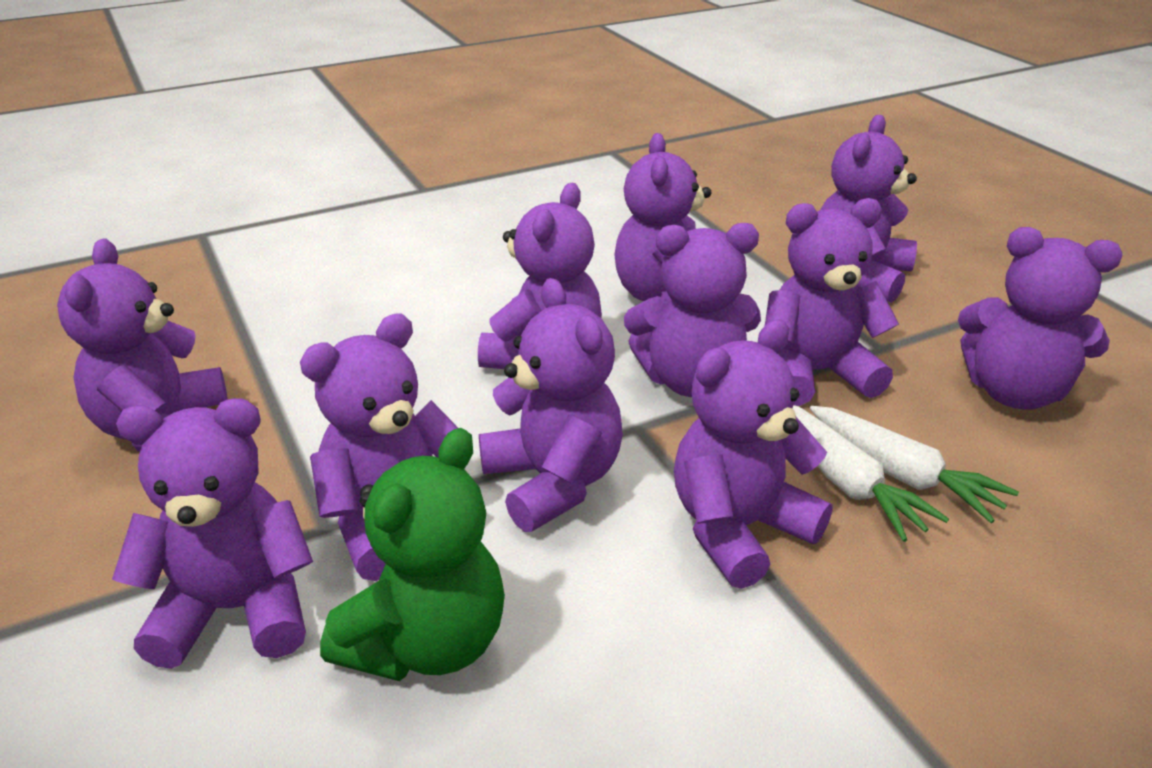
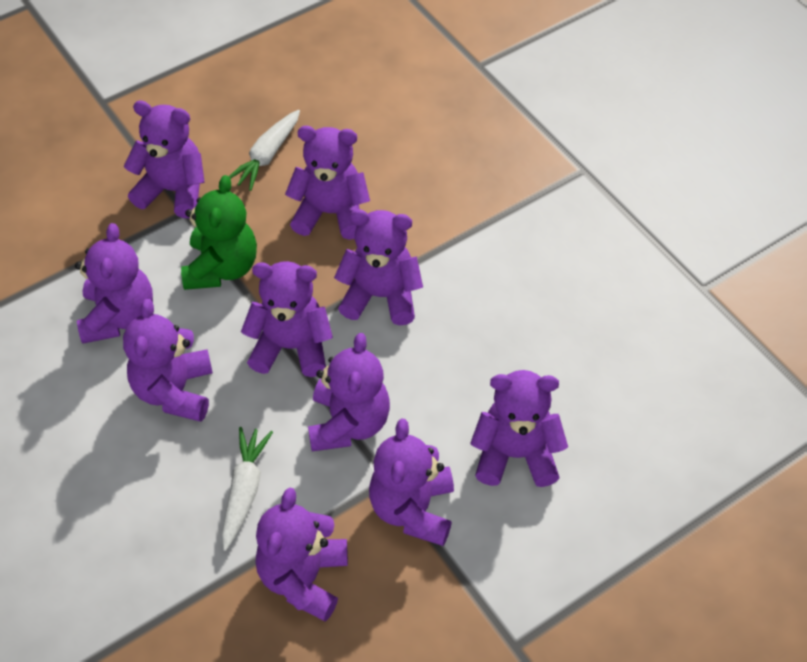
purple teddy bear: 11 -> 10

